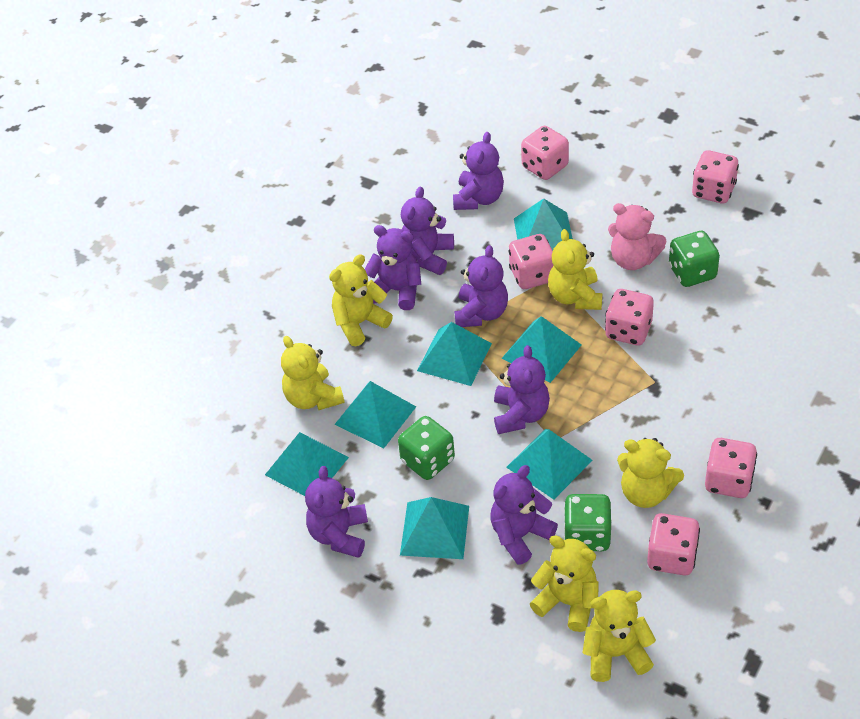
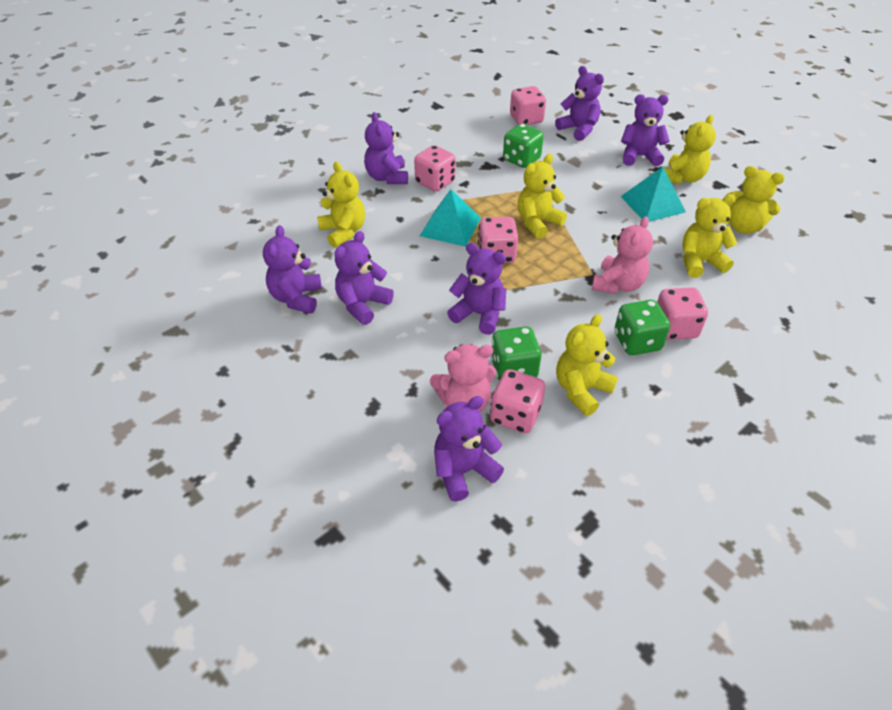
pink dice: 6 -> 5
pink teddy bear: 1 -> 2
turquoise pyramid: 7 -> 2

